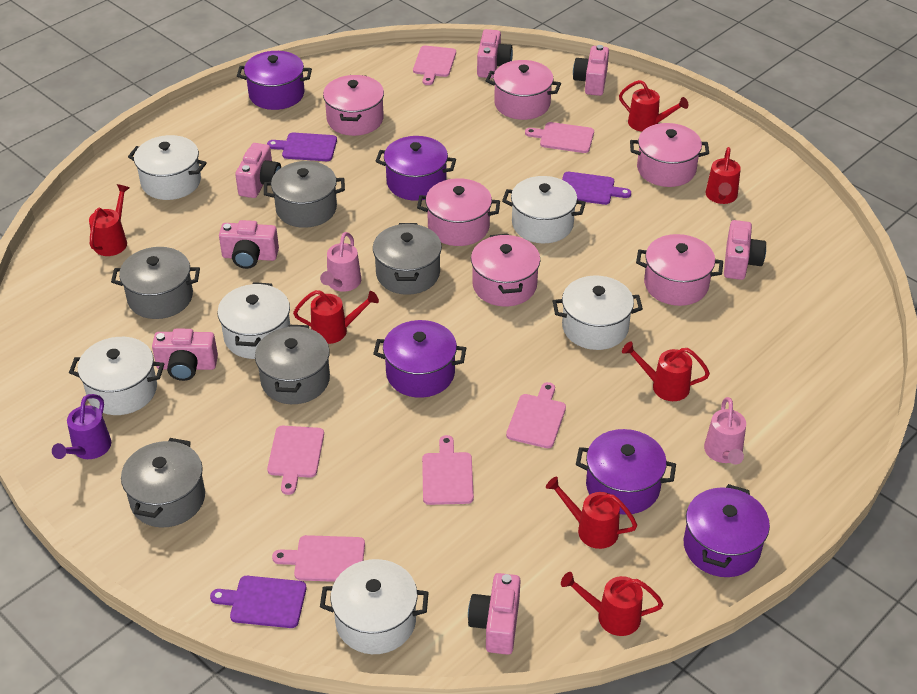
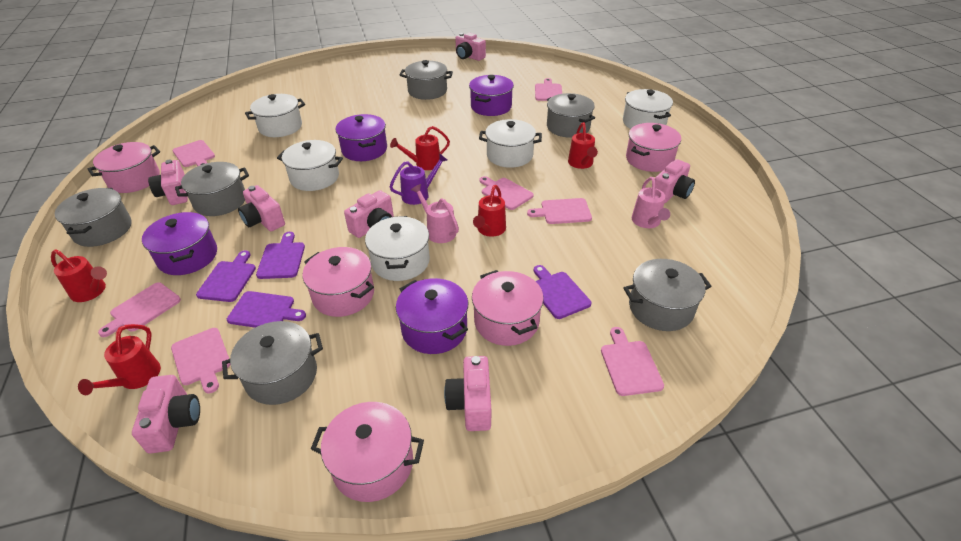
grey pot: 5 -> 6
pink cutting board: 6 -> 7
pink pot: 6 -> 5
purple cutting board: 3 -> 4
purple pot: 5 -> 4
red watering can: 7 -> 5
white pot: 6 -> 5

